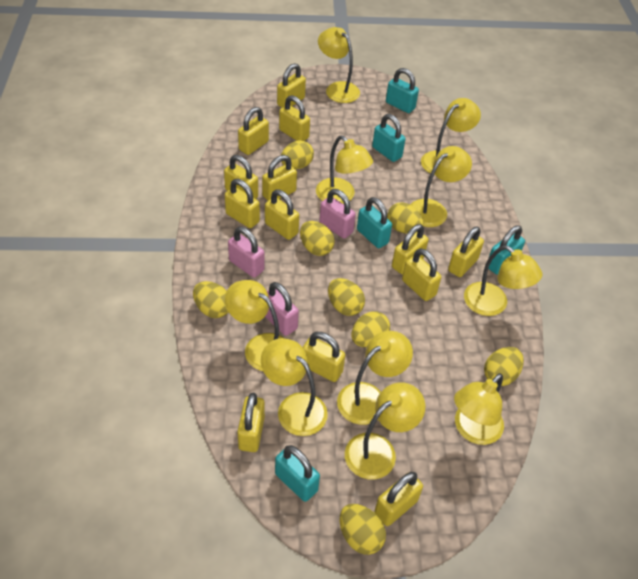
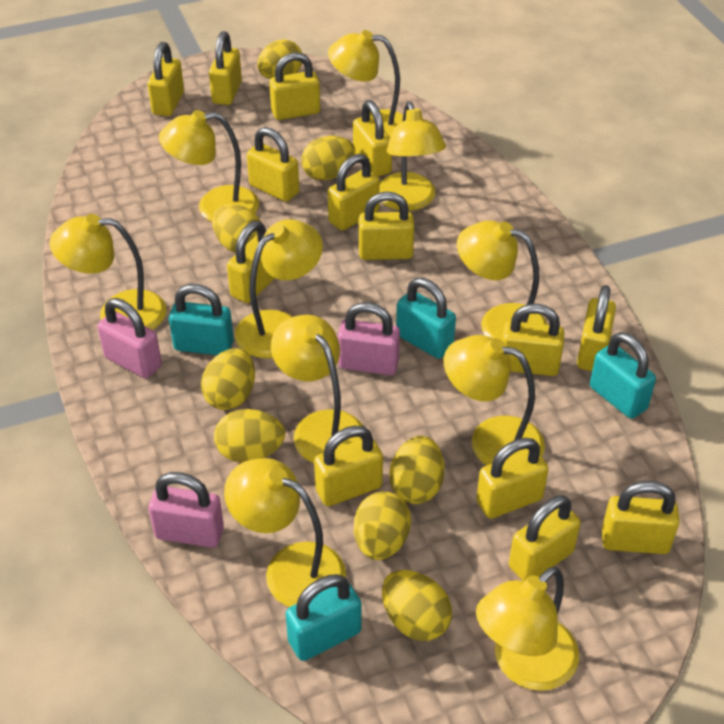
turquoise padlock: 5 -> 4
yellow padlock: 13 -> 14

